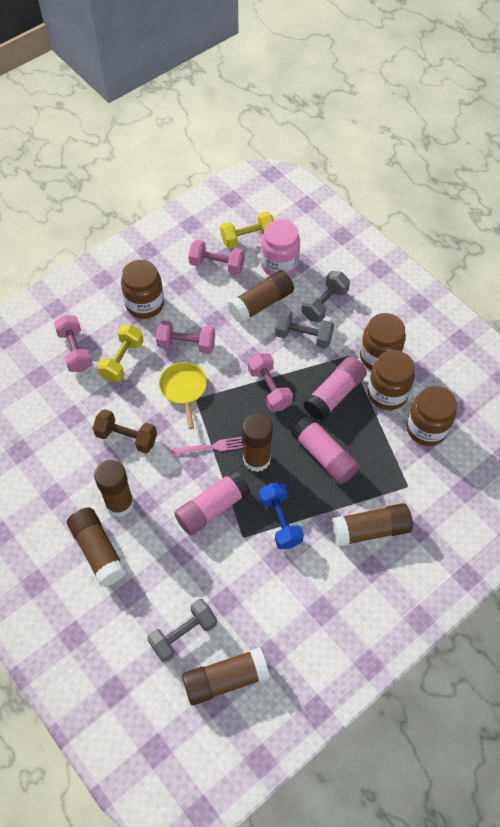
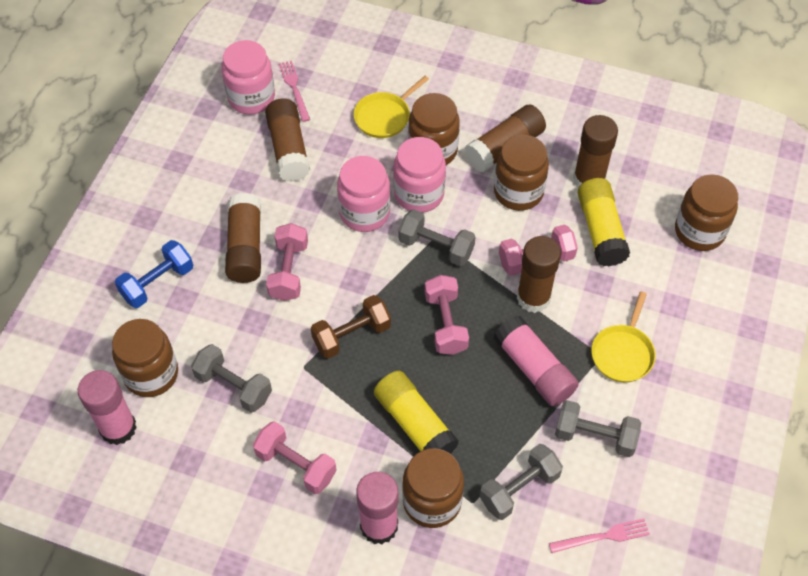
brown glue stick: 6 -> 5
brown jar: 4 -> 5
grey dumbbell: 3 -> 4
pink fork: 1 -> 2
pink jar: 1 -> 3
yellow dumbbell: 2 -> 0
yellow glue stick: 0 -> 2
yellow pan: 1 -> 2

